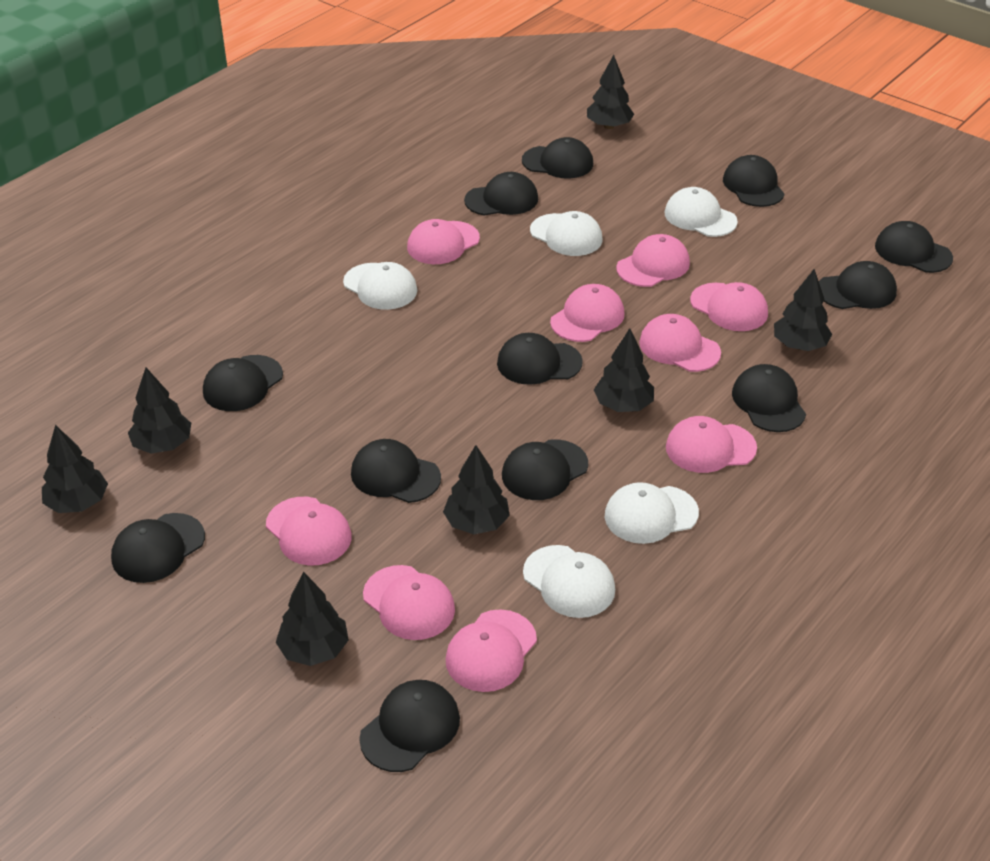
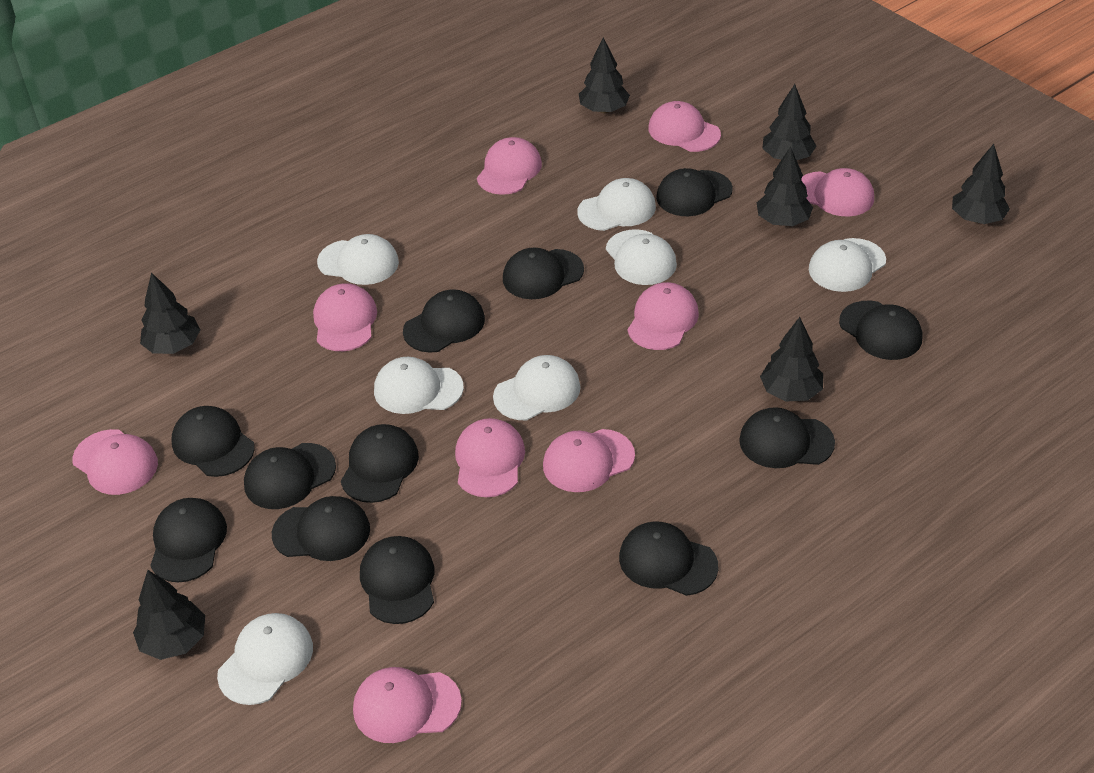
white cap: 5 -> 7

